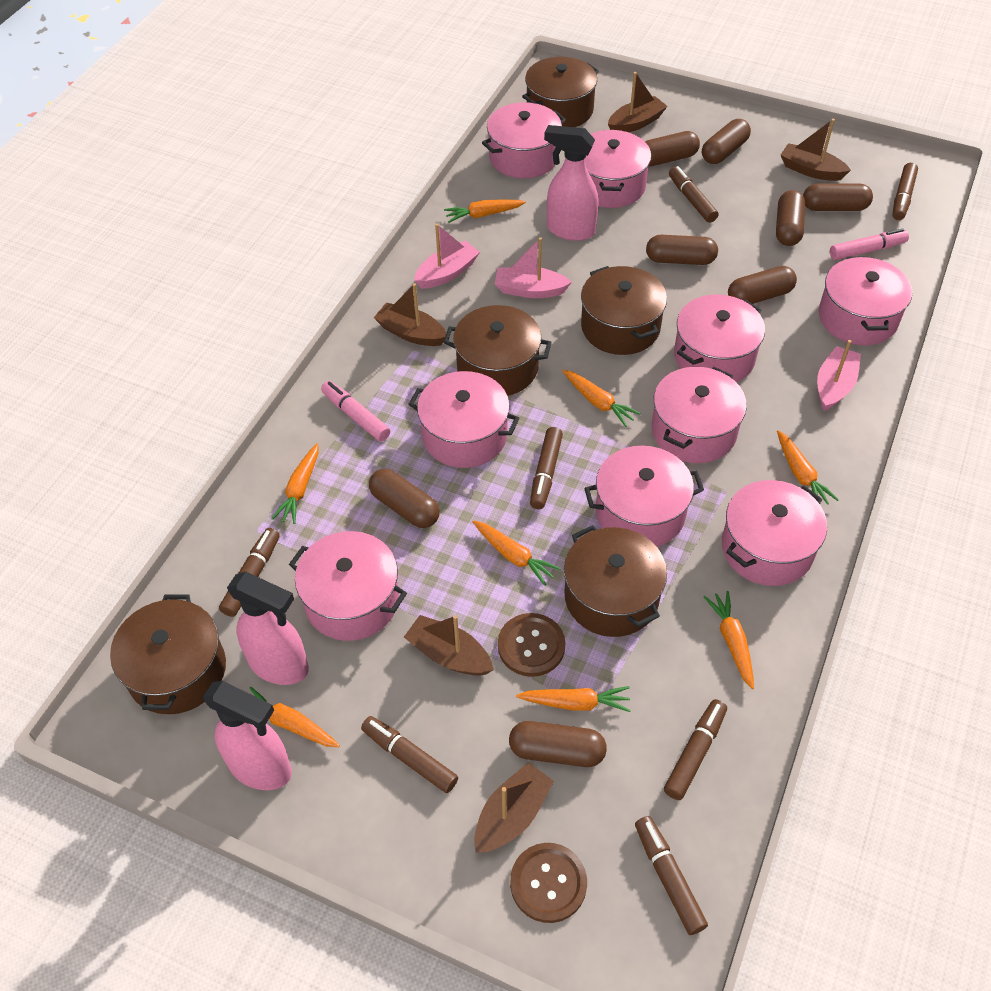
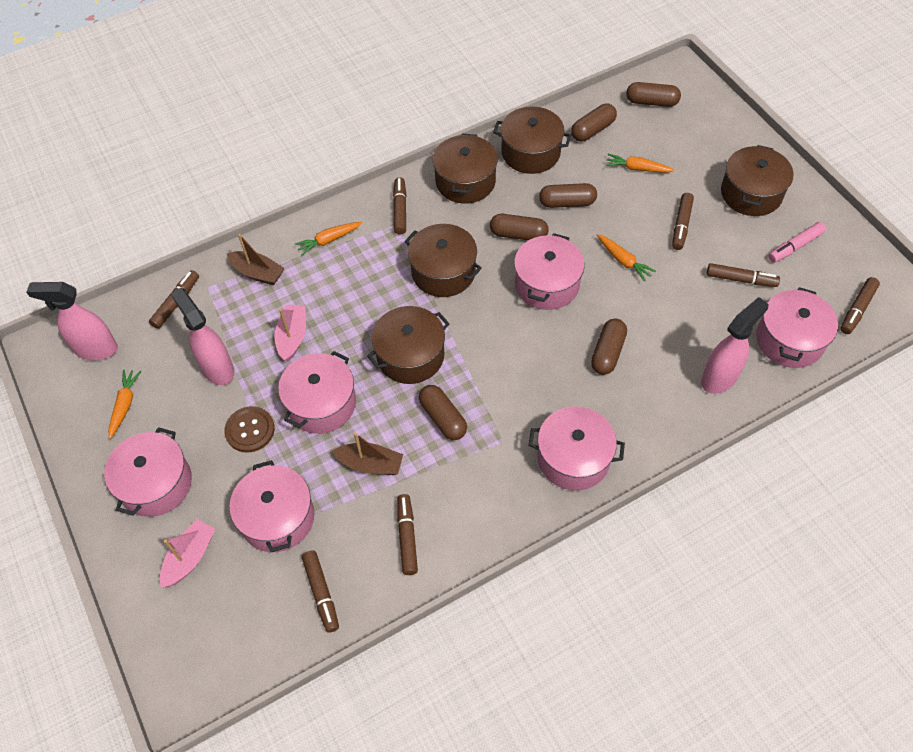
brown boat: 5 -> 2
brown button: 2 -> 1
brown capsule: 8 -> 6
orange carrot: 8 -> 4
pink boat: 3 -> 2
pink marker: 2 -> 1
pink pot: 9 -> 6

